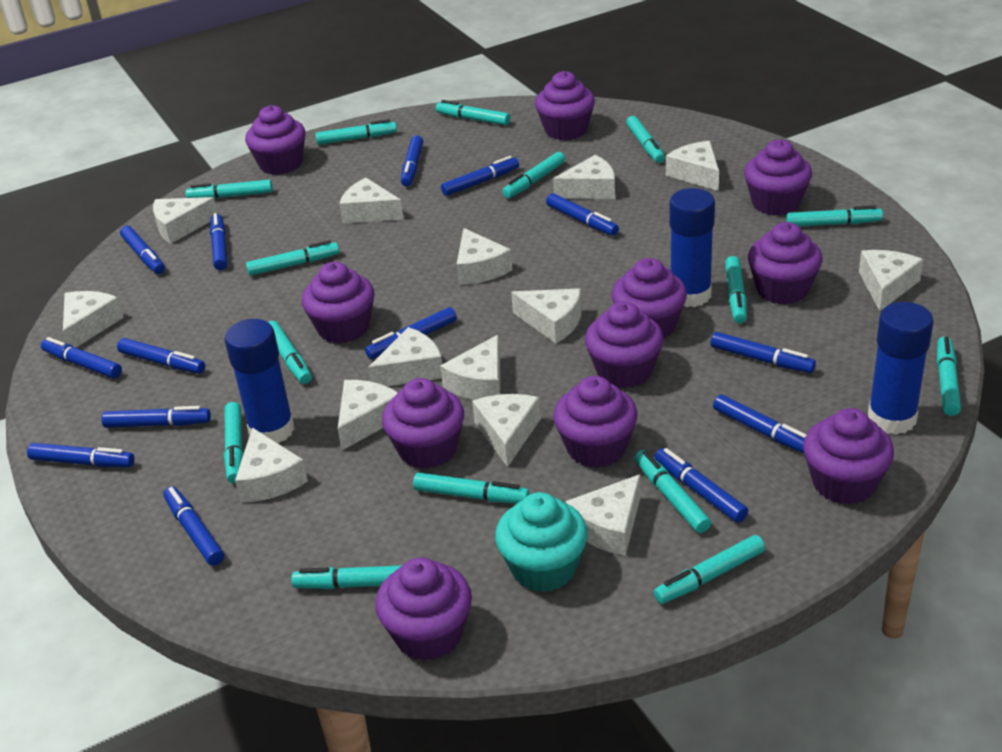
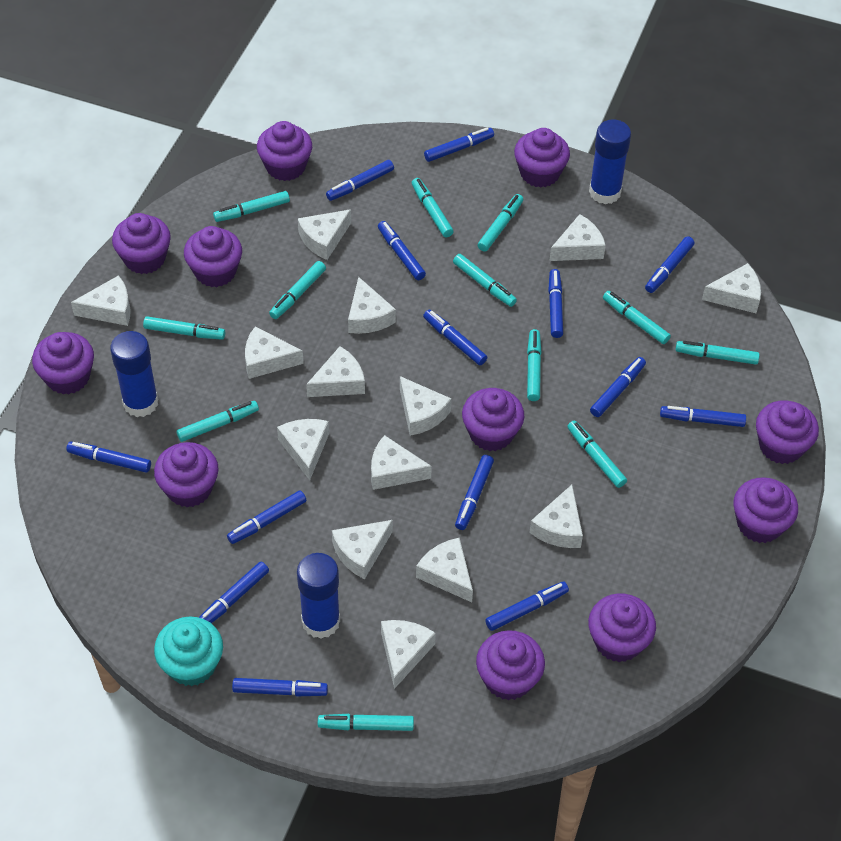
turquoise marker: 15 -> 12

